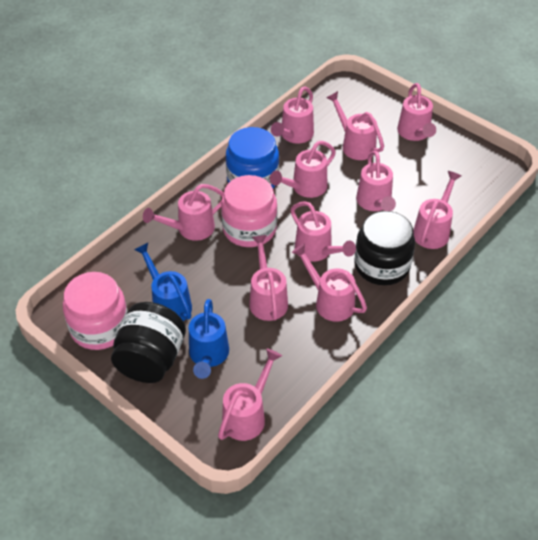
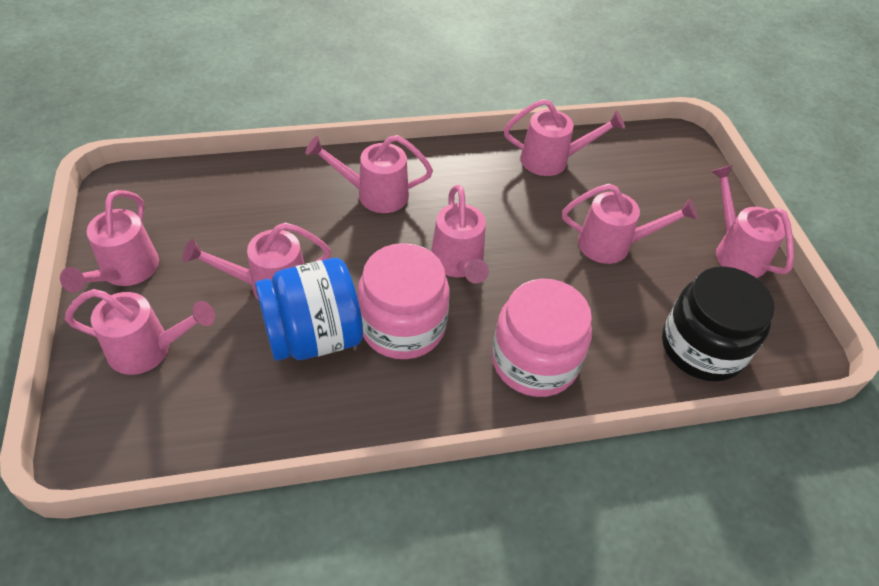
black jar: 2 -> 1
blue watering can: 2 -> 0
pink watering can: 11 -> 8

